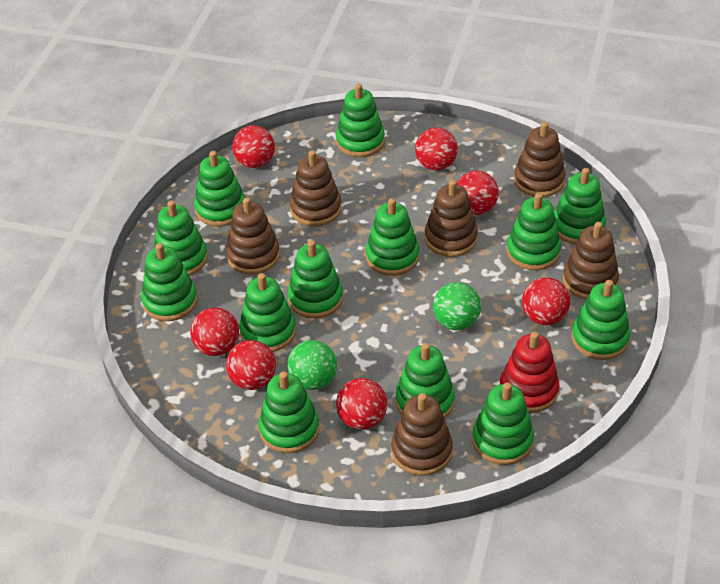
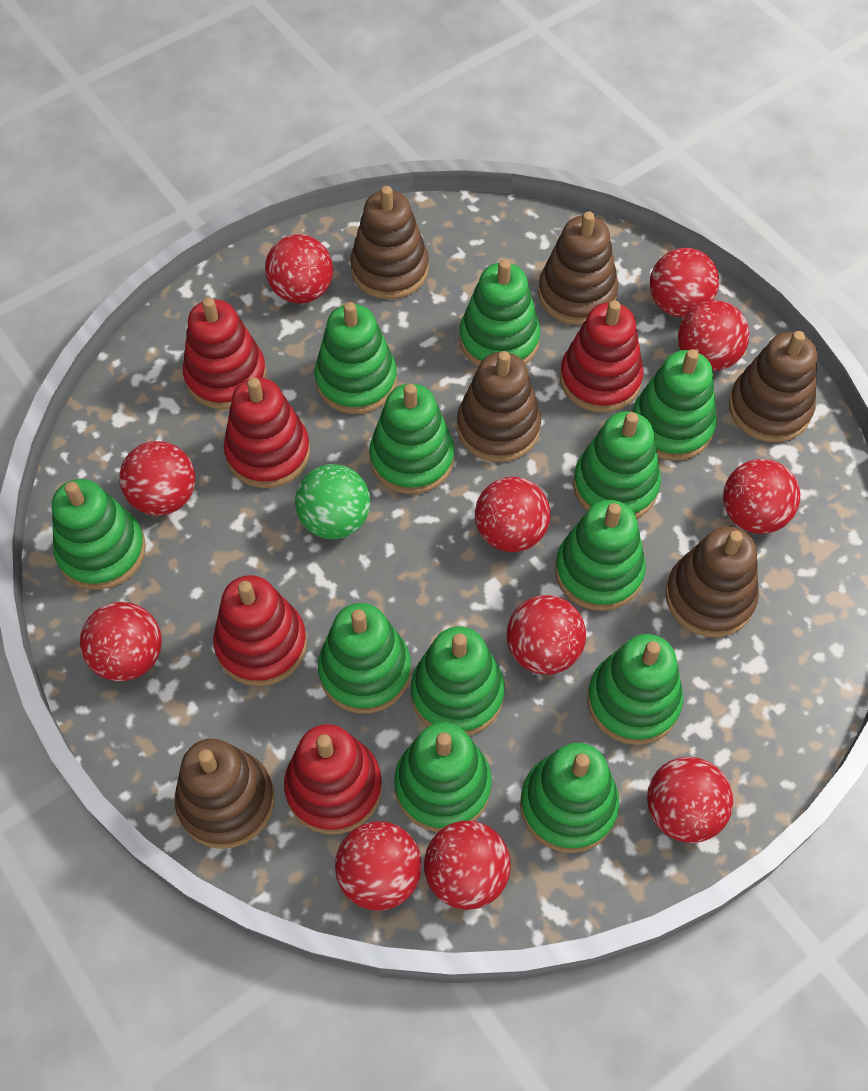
green ball: 2 -> 1
green stacking toy: 13 -> 12
red ball: 7 -> 11
red stacking toy: 1 -> 5

